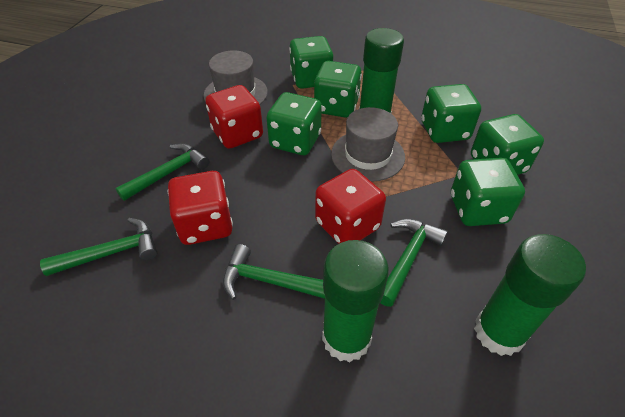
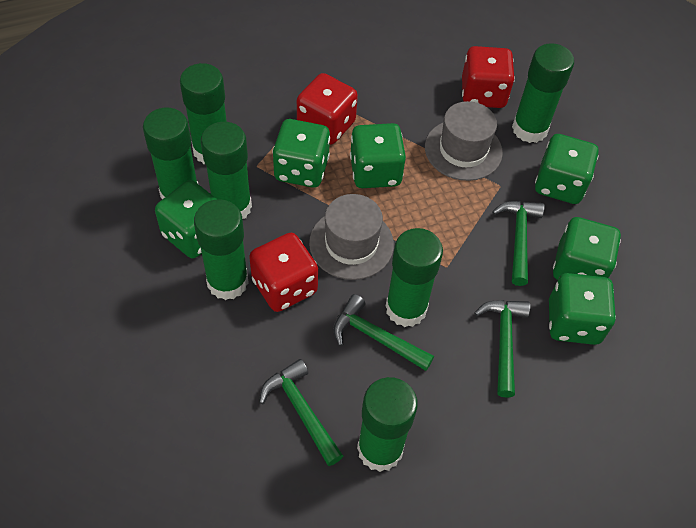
green glue stick: 3 -> 7

